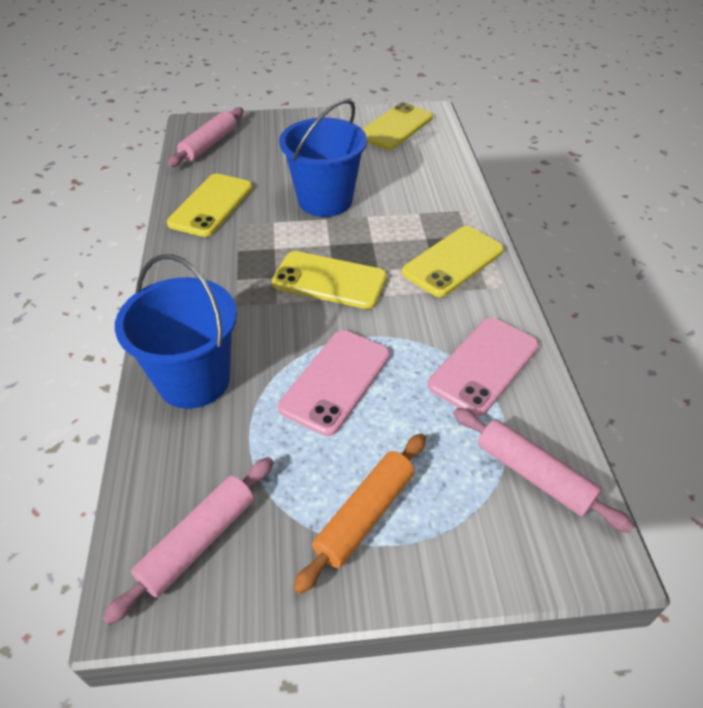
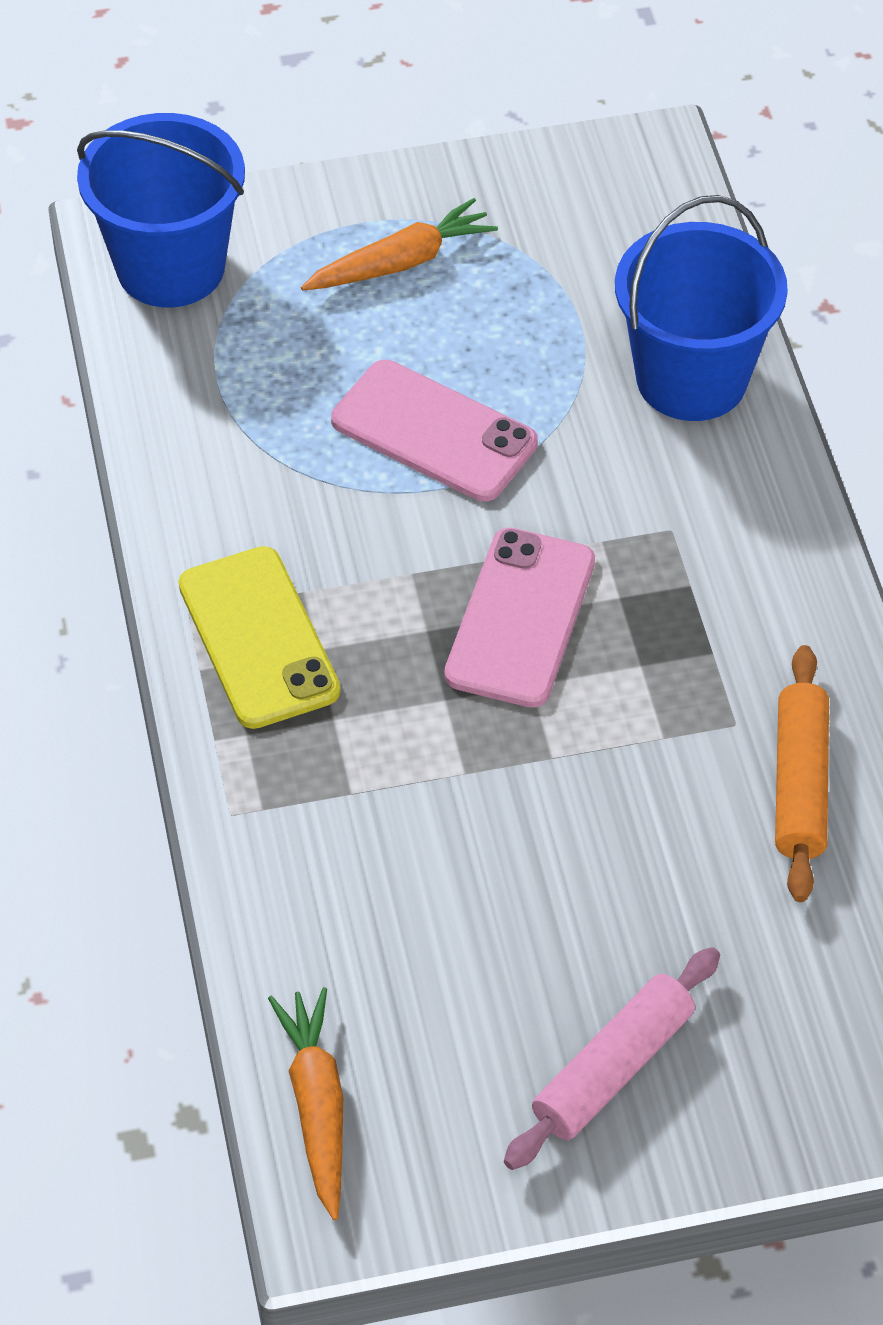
orange carrot: 0 -> 2
pink rolling pin: 3 -> 1
yellow phone: 4 -> 1

